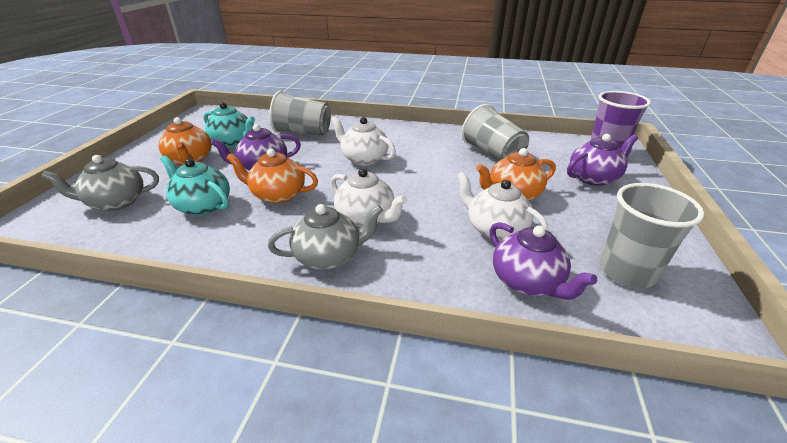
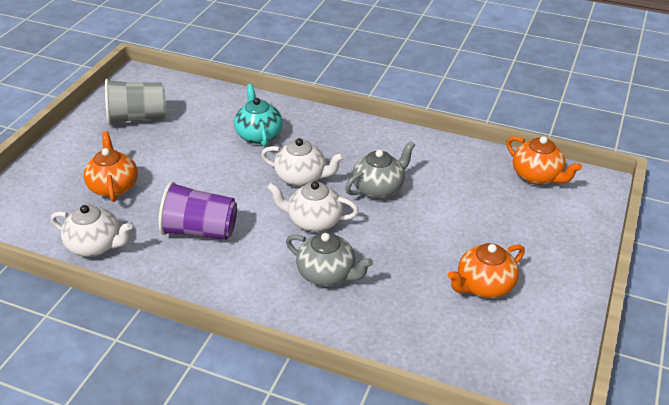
grey cup: 3 -> 1
purple teapot: 3 -> 0
turquoise teapot: 2 -> 1

